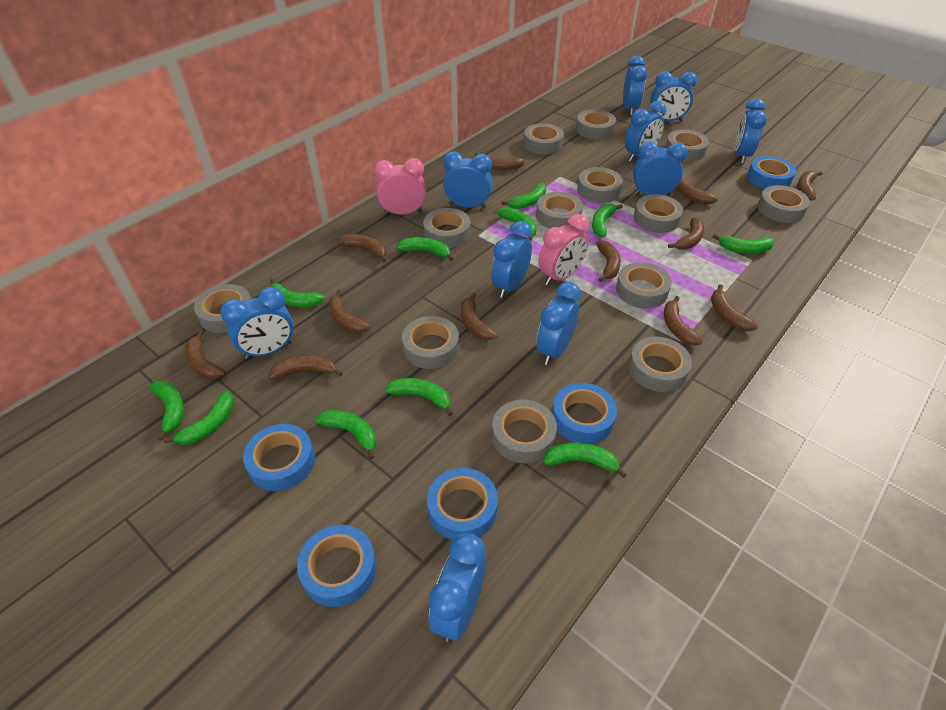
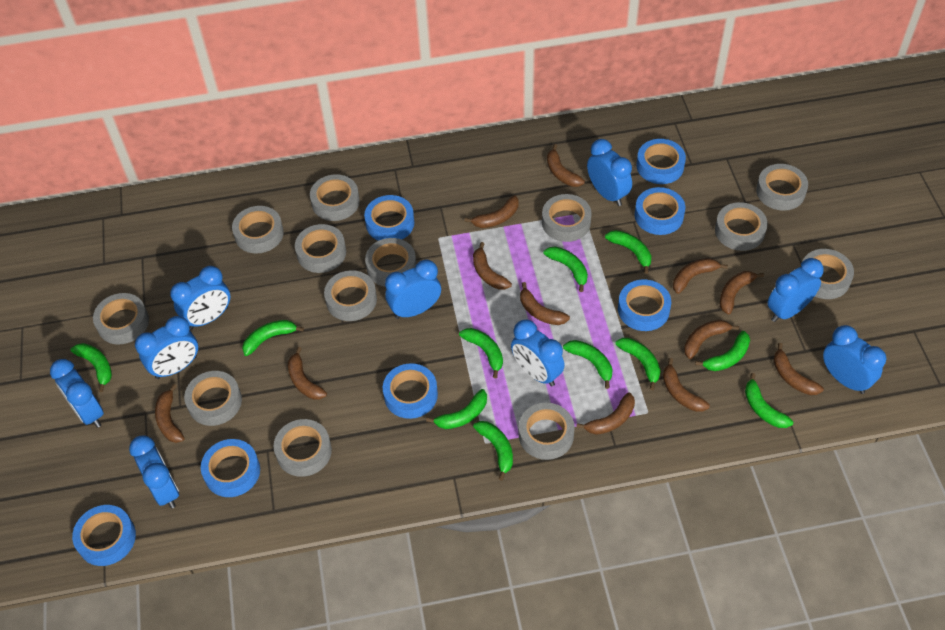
blue clock: 10 -> 9
blue tape: 5 -> 7
pink clock: 2 -> 0

